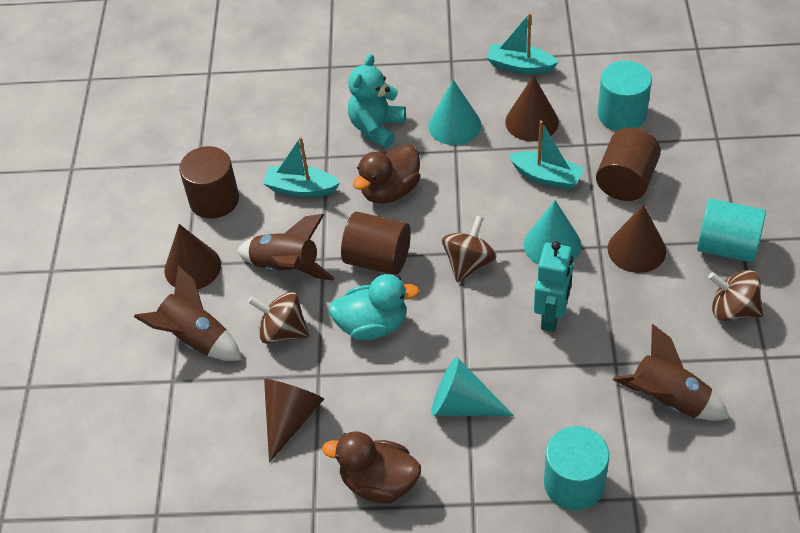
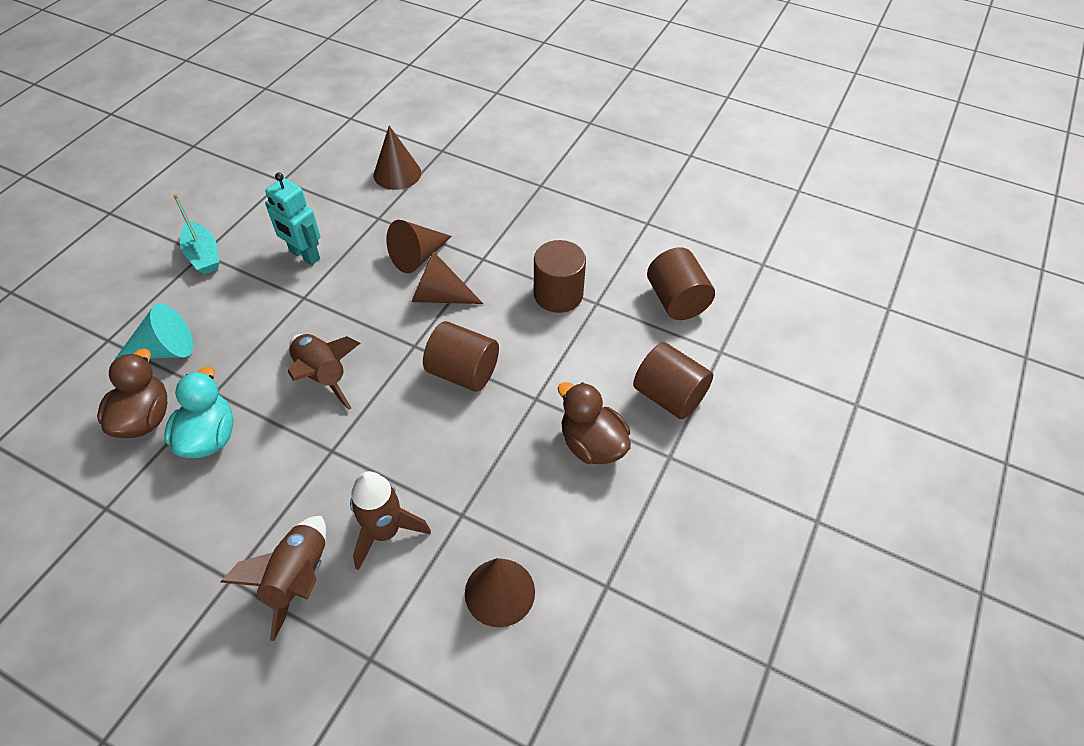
brown cylinder: 3 -> 4
brown spinning top: 3 -> 0
turquoise boat: 3 -> 1
turquoise cone: 3 -> 1
turquoise cylinder: 3 -> 0
turquoise teddy bear: 1 -> 0

